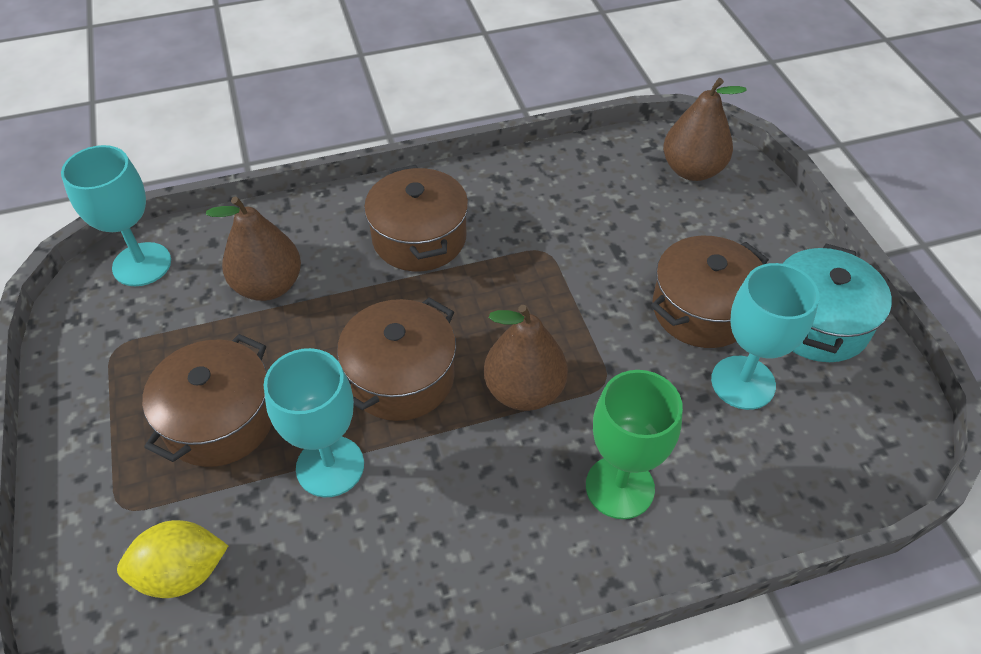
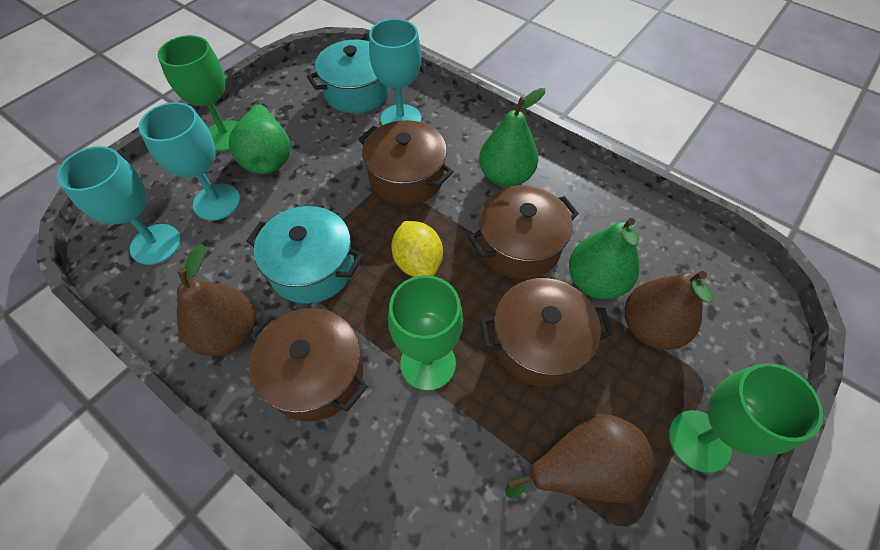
green goblet: 1 -> 3
green pear: 0 -> 3
turquoise pot: 1 -> 2

